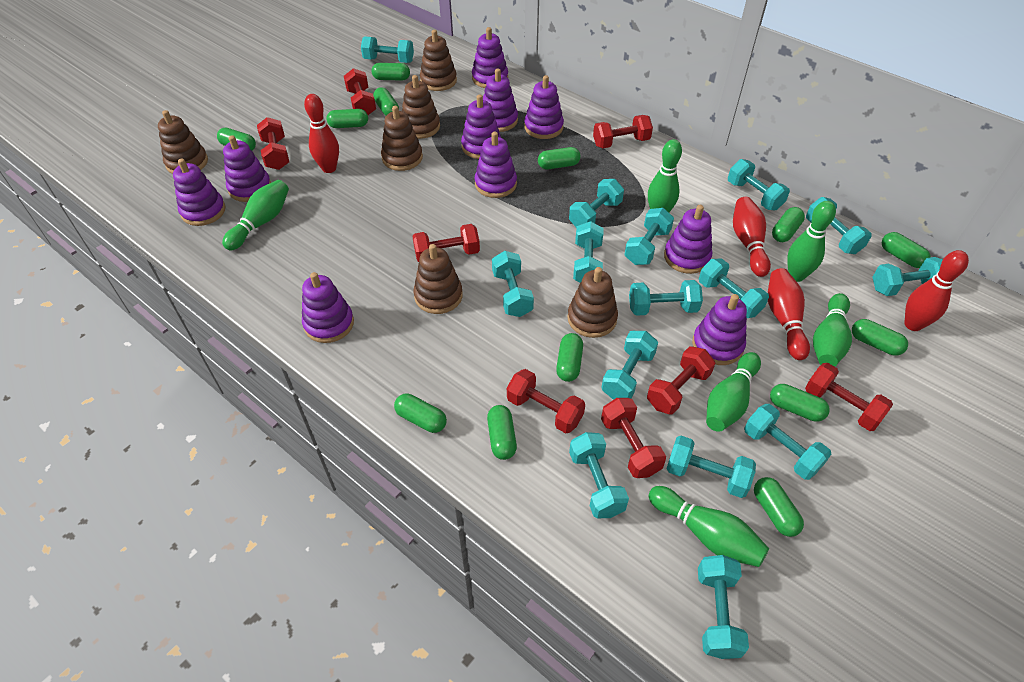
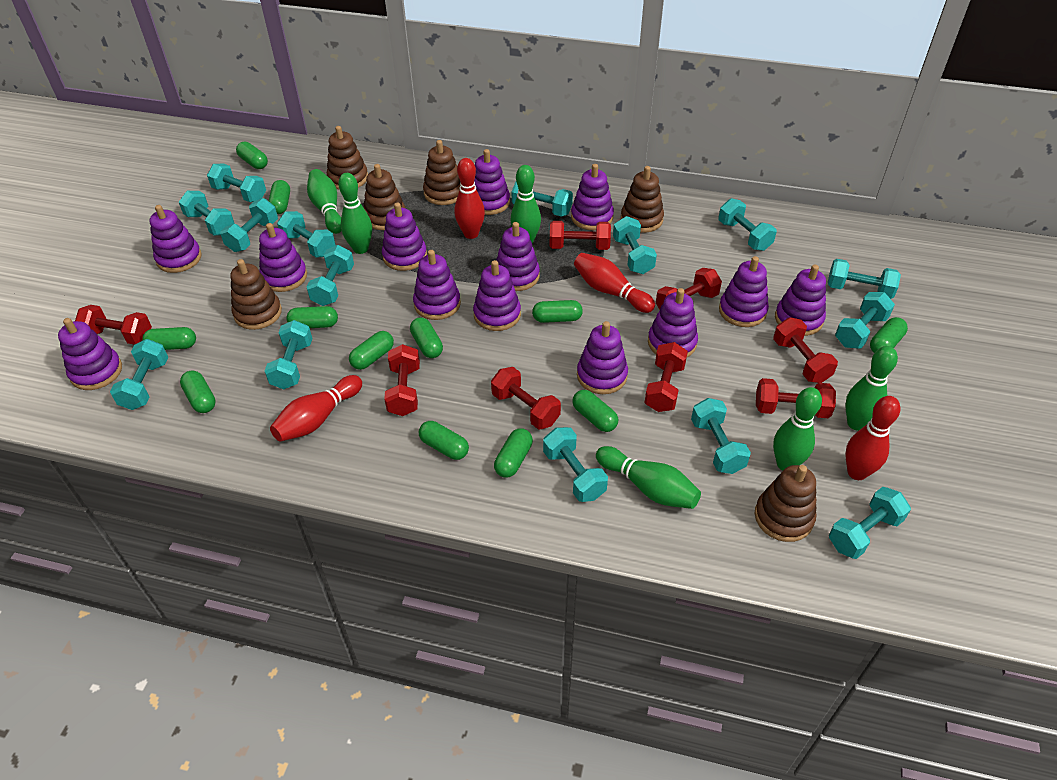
green capsule: 13 -> 12
purple stacking toy: 10 -> 13

